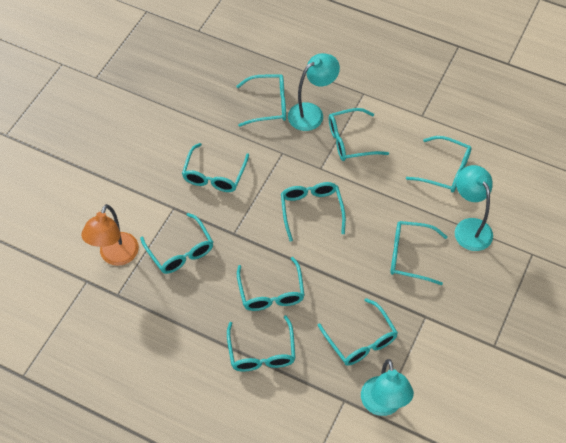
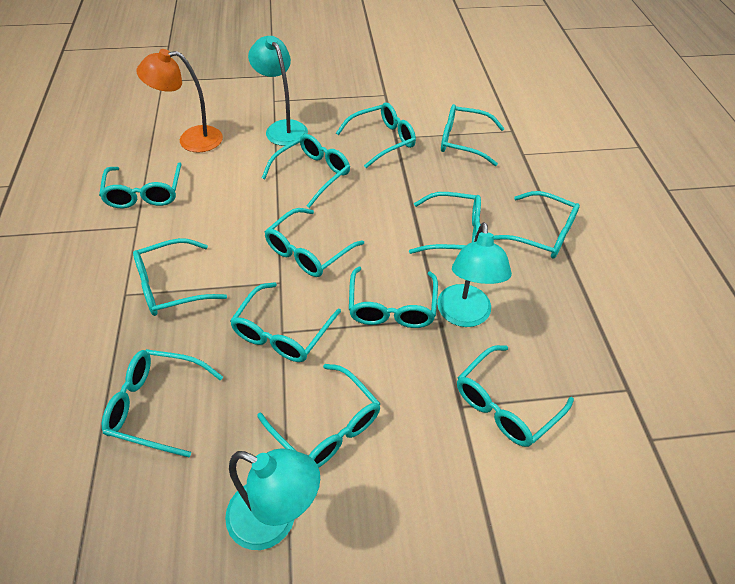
turquoise glasses: 10 -> 13

